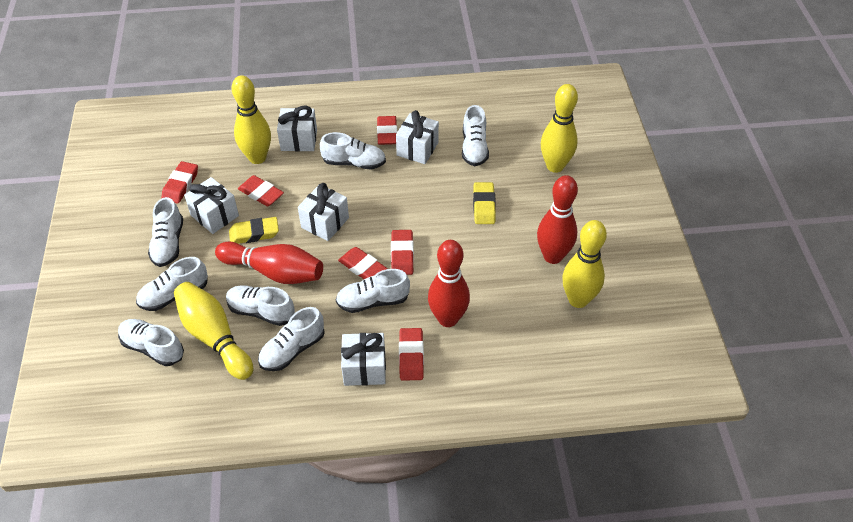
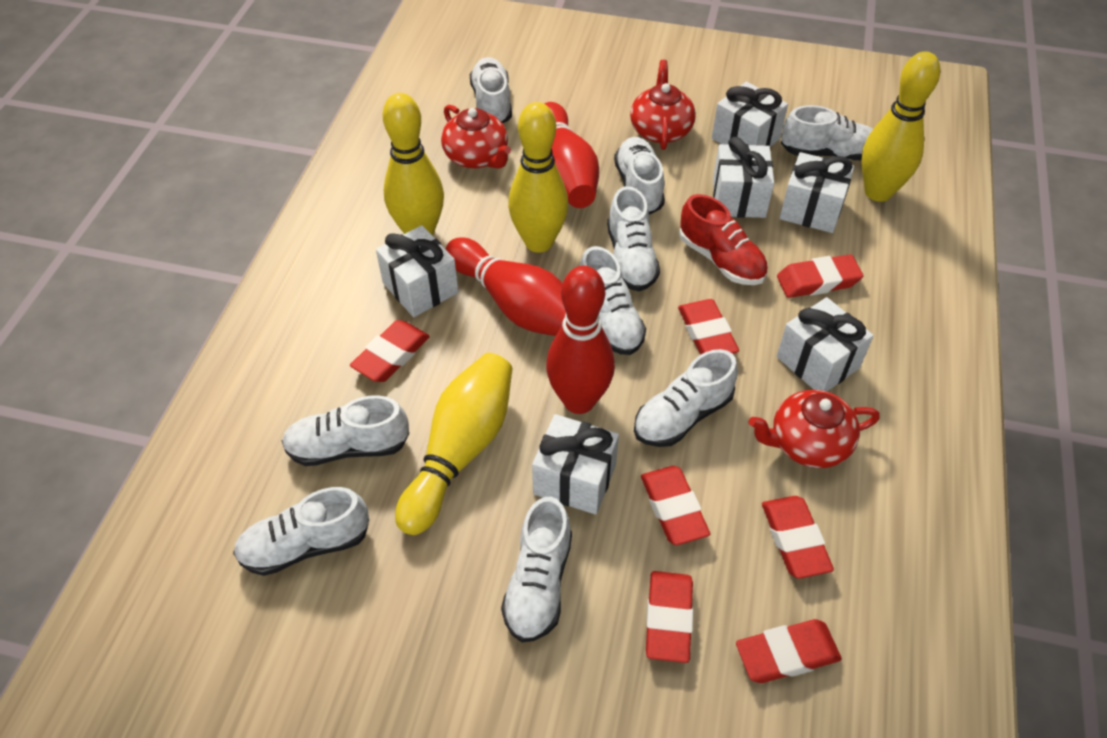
red eraser: 6 -> 7
red shoe: 0 -> 1
red teapot: 0 -> 3
white gift: 5 -> 6
white shoe: 8 -> 9
yellow eraser: 2 -> 0

